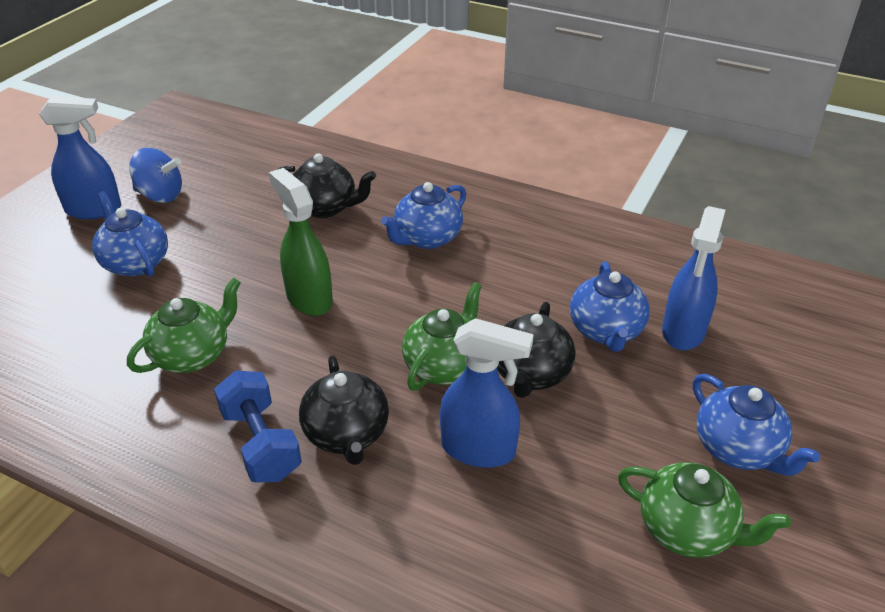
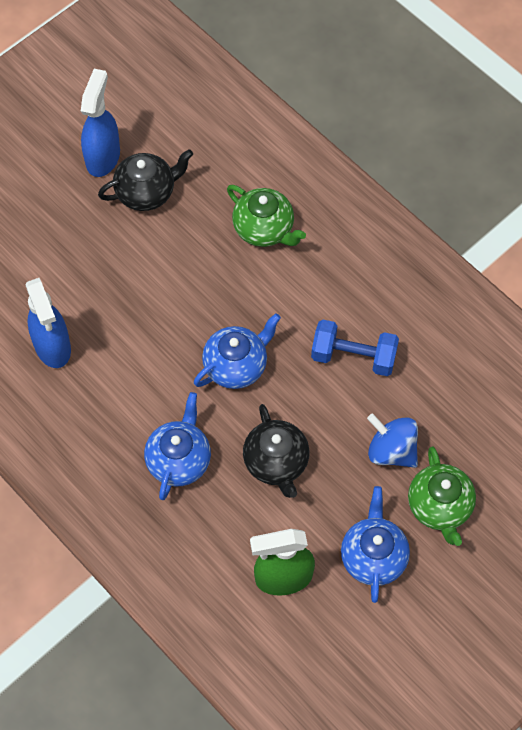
black teapot: 3 -> 2
blue spray bottle: 3 -> 2
blue teapot: 4 -> 3
green teapot: 3 -> 2

